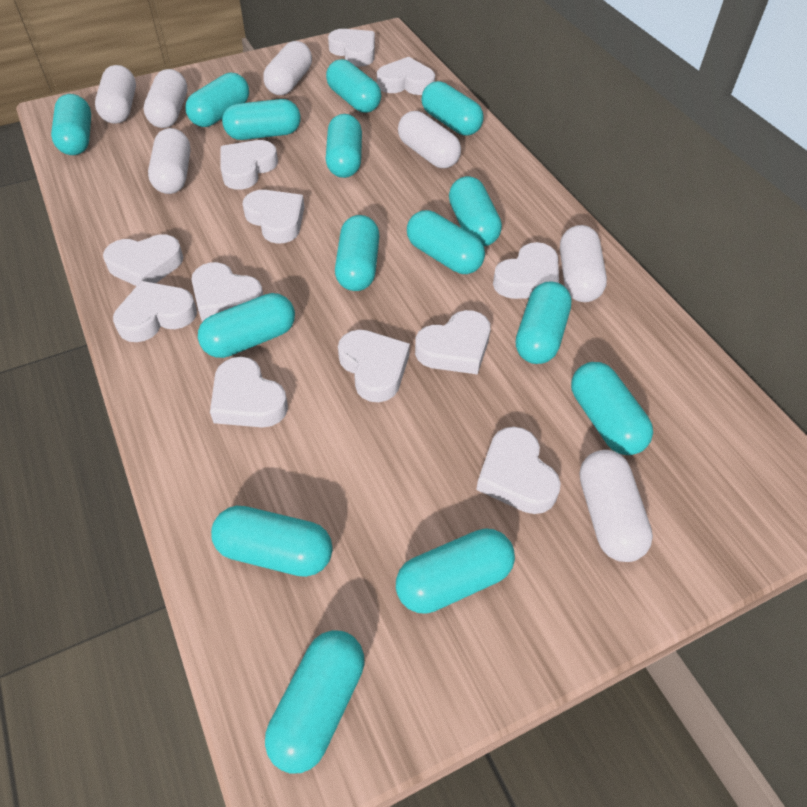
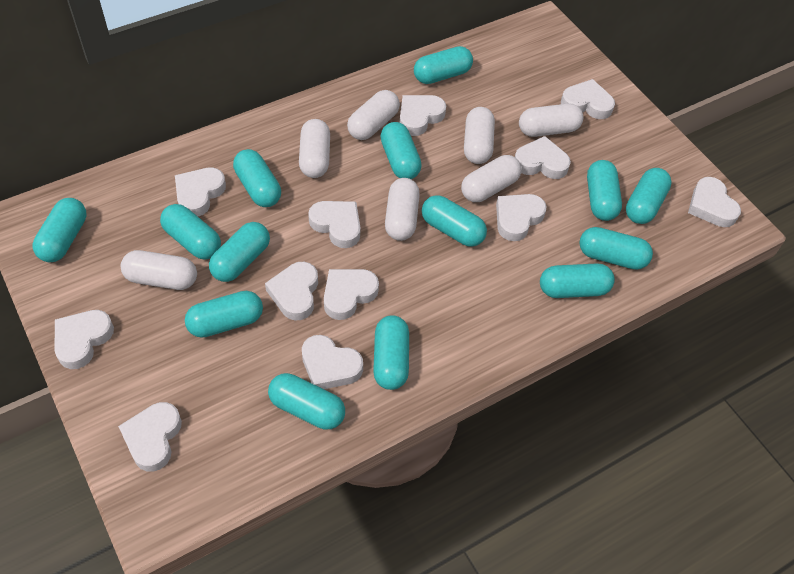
turquoise capsule: 15 -> 14

